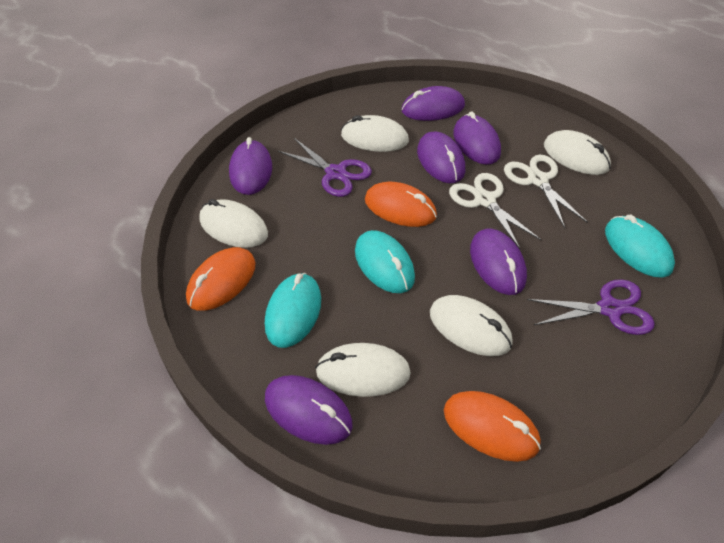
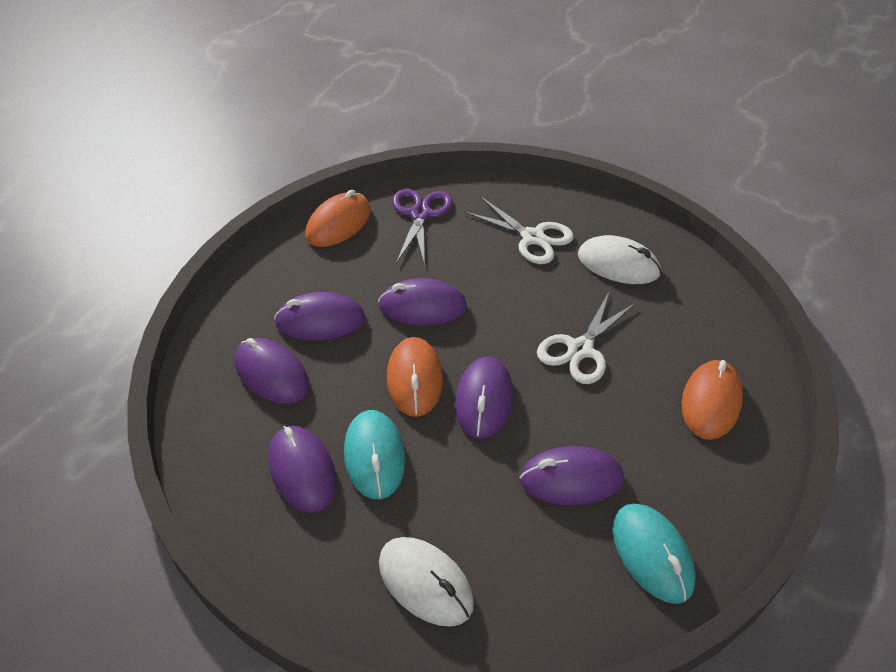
purple scissors: 2 -> 1
turquoise mouse: 3 -> 2
white mouse: 5 -> 2

